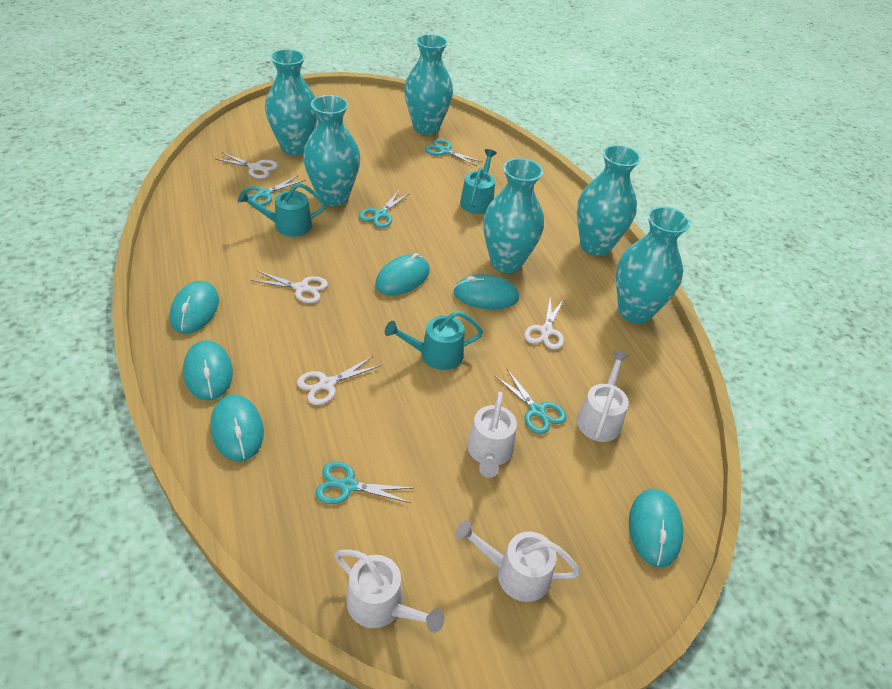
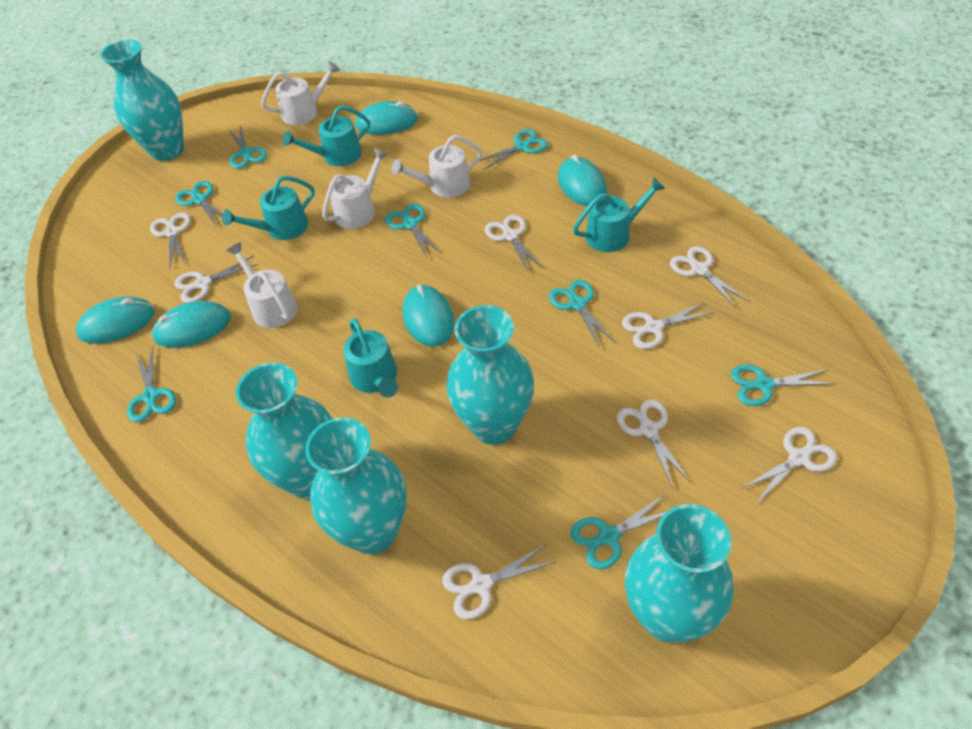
turquoise mouse: 6 -> 5
turquoise scissors: 5 -> 8
turquoise vase: 6 -> 5
turquoise watering can: 3 -> 4
white scissors: 4 -> 8

